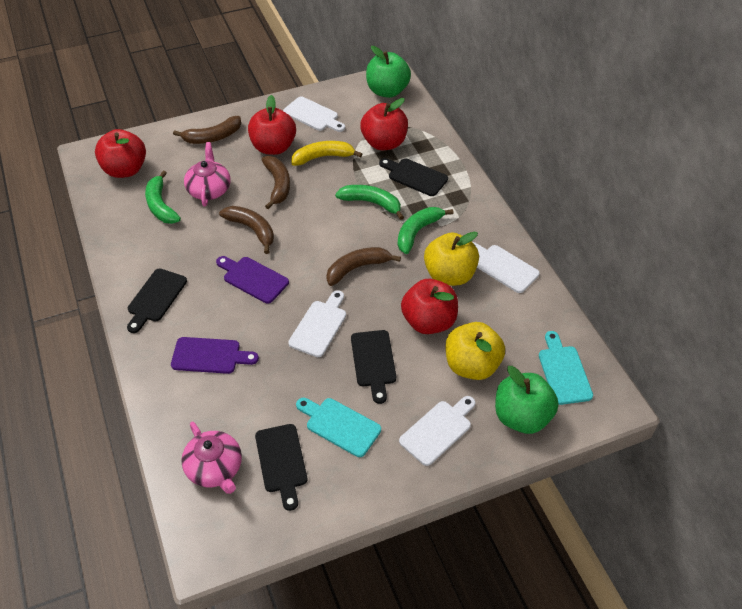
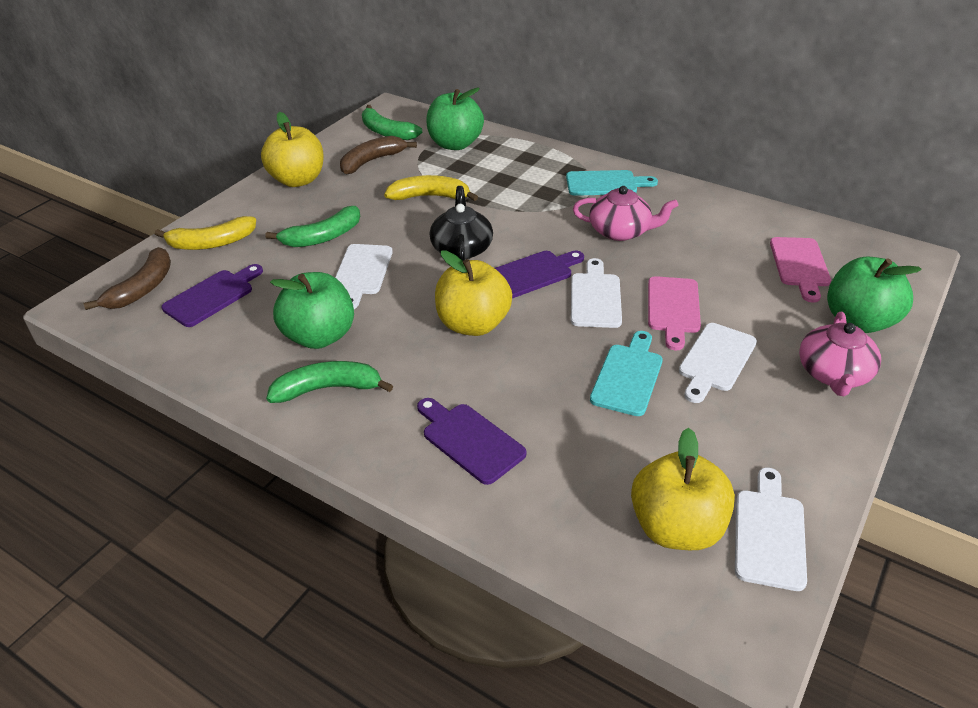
black cutting board: 4 -> 0
black teapot: 0 -> 1
brown banana: 4 -> 2
green apple: 2 -> 3
pink cutting board: 0 -> 2
purple cutting board: 2 -> 3
red apple: 4 -> 0
yellow apple: 2 -> 3
yellow banana: 1 -> 2

